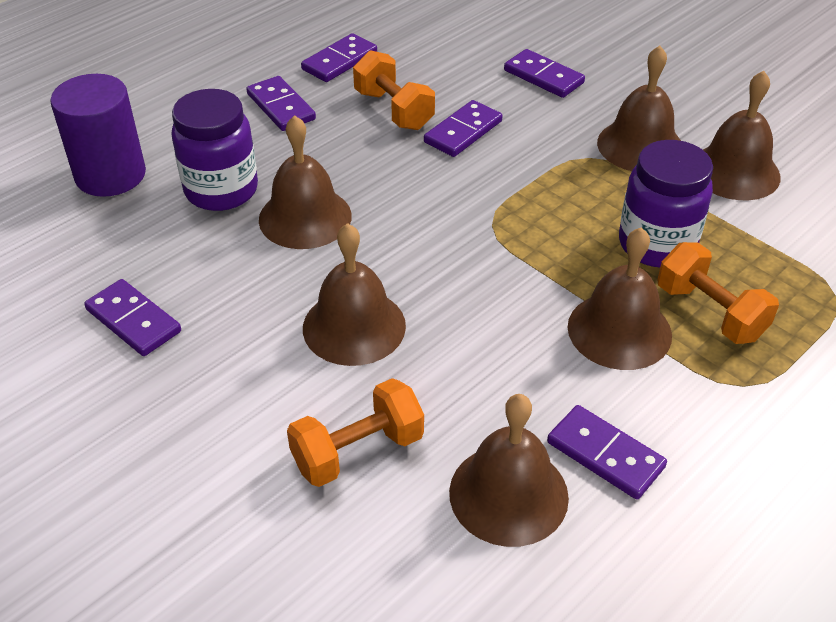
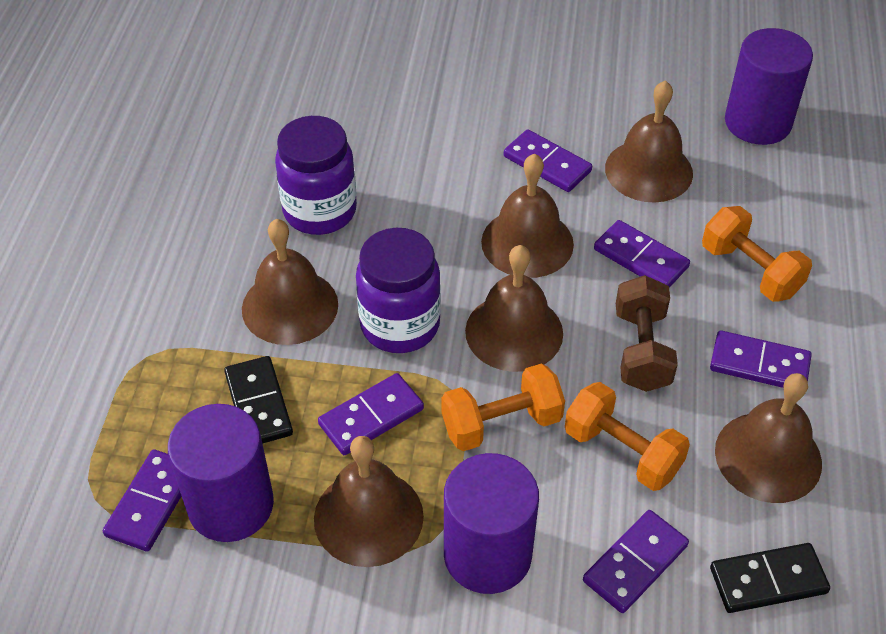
black domino: 0 -> 2
brown dumbbell: 0 -> 1
purple cylinder: 1 -> 3

